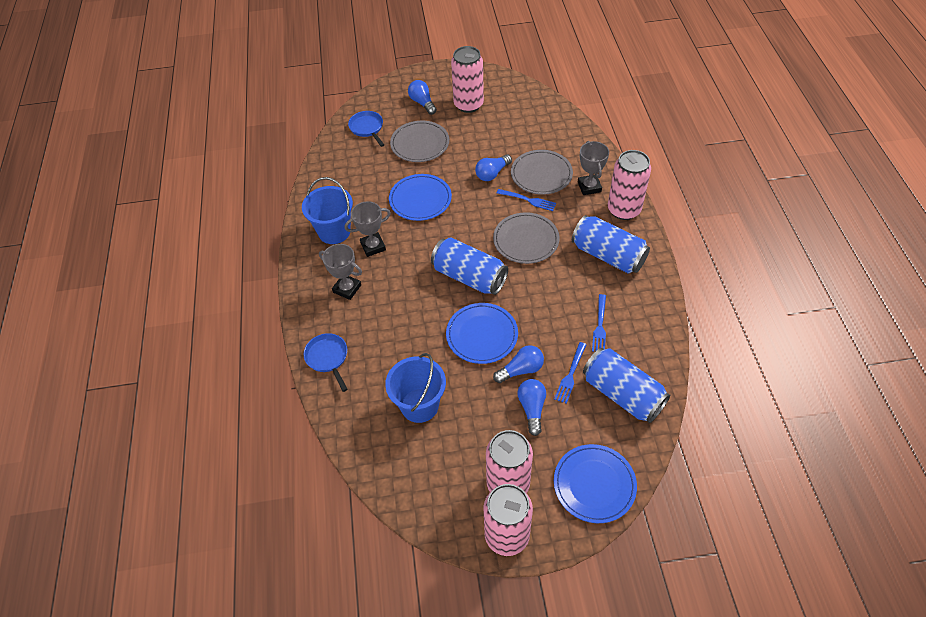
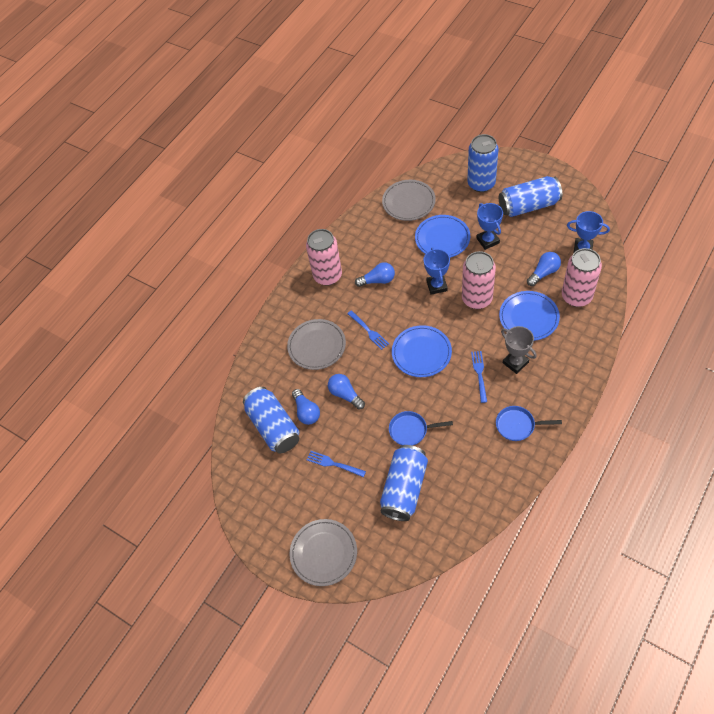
blue bucket: 2 -> 0
blue can: 3 -> 4
blue trophy: 0 -> 3
grey trophy: 3 -> 1
pink can: 4 -> 3

